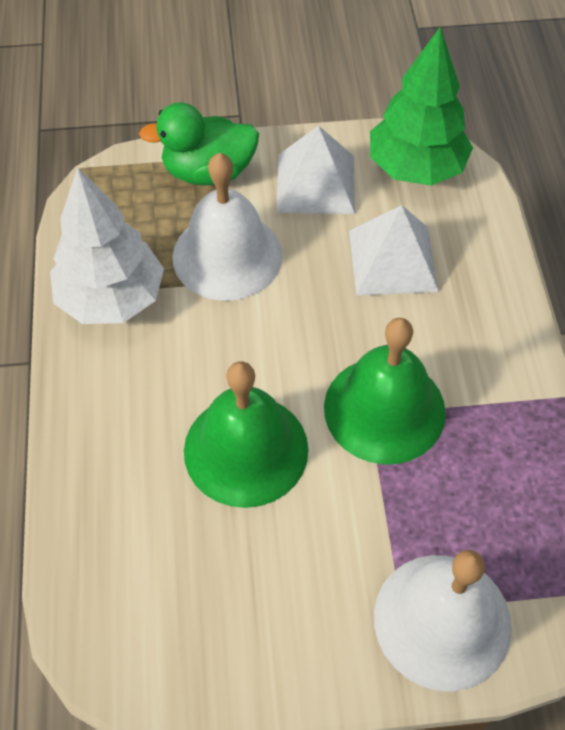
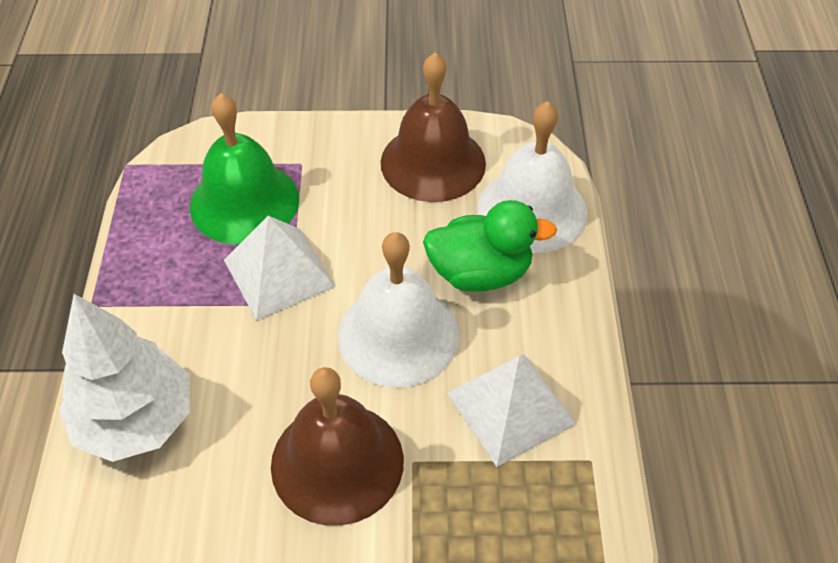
brown bell: 0 -> 2
green bell: 2 -> 1
green tree: 1 -> 0

